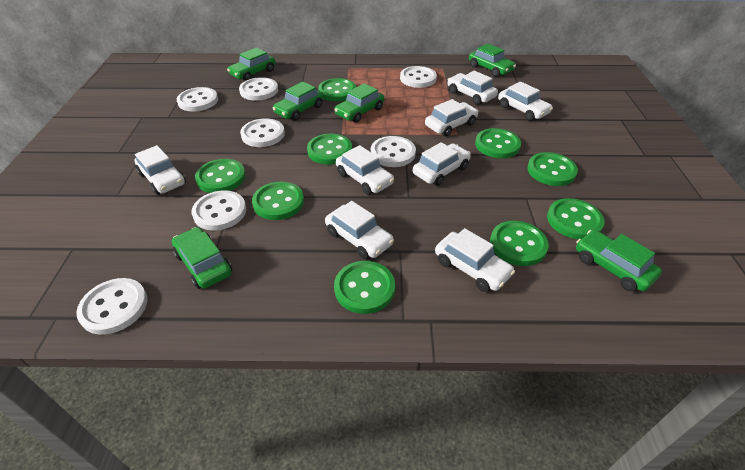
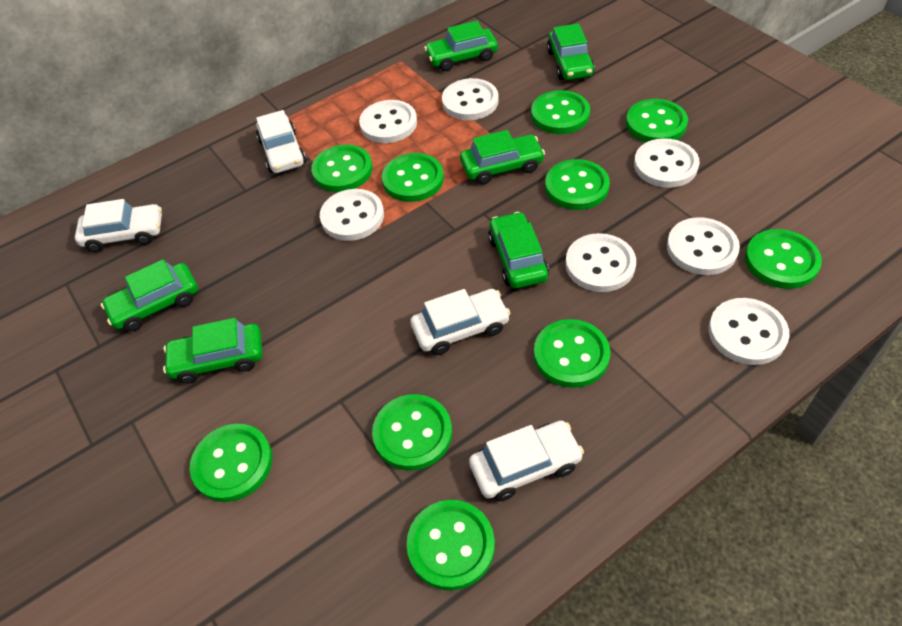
green button: 9 -> 10
white car: 8 -> 4

